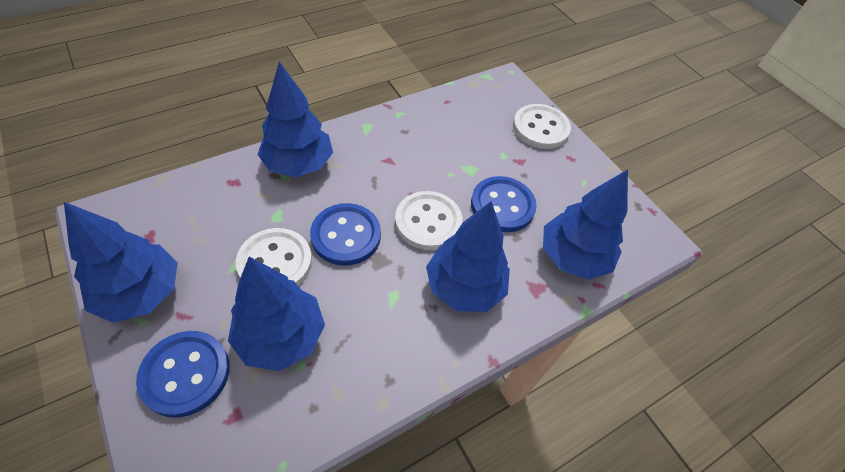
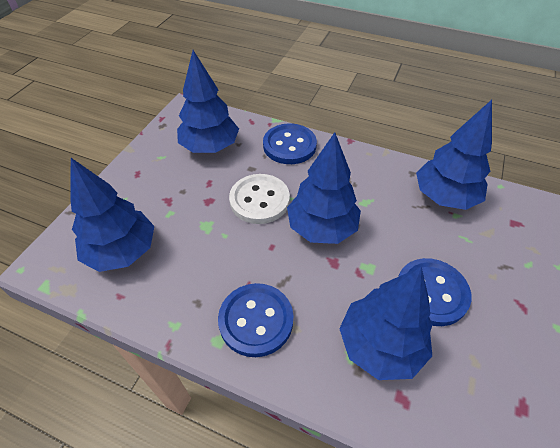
white button: 3 -> 1

